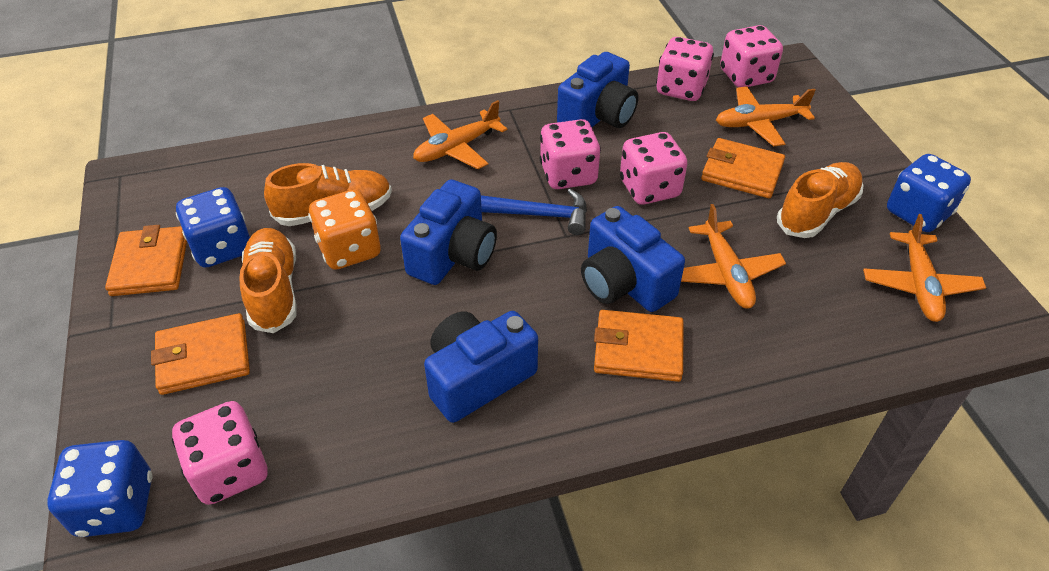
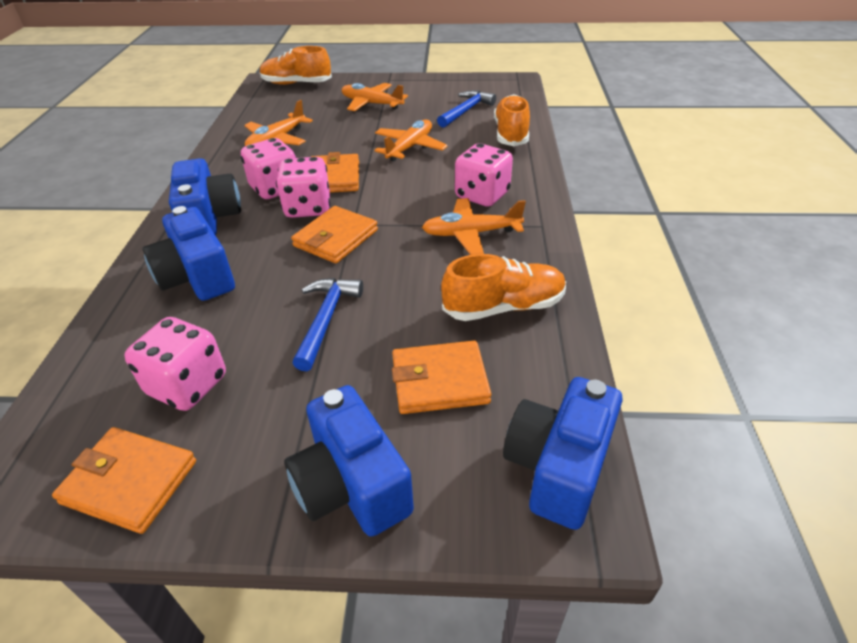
blue dice: 3 -> 0
blue hammer: 1 -> 2
orange dice: 1 -> 0
pink dice: 5 -> 4

